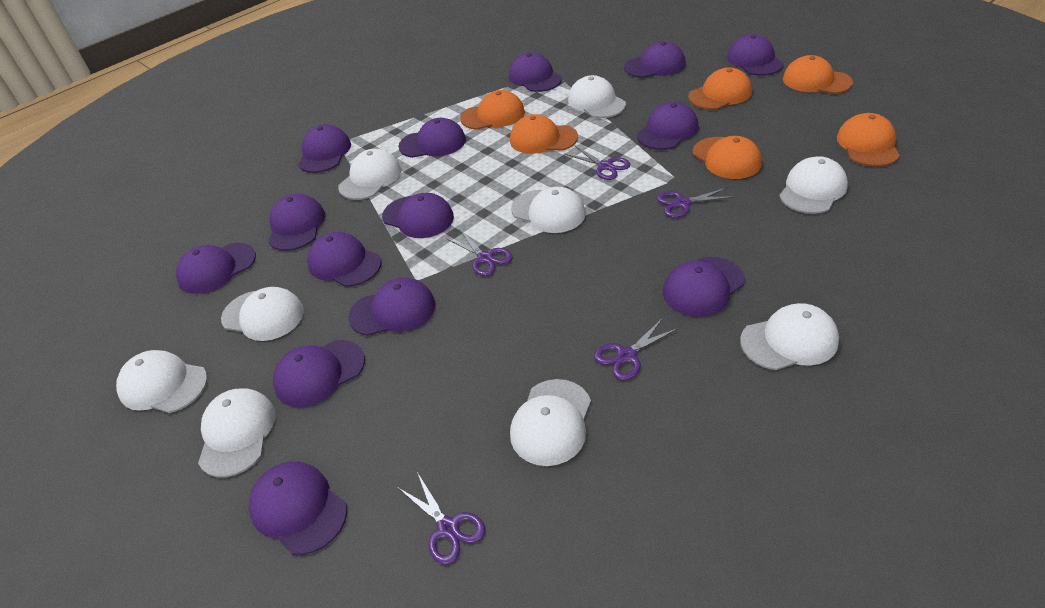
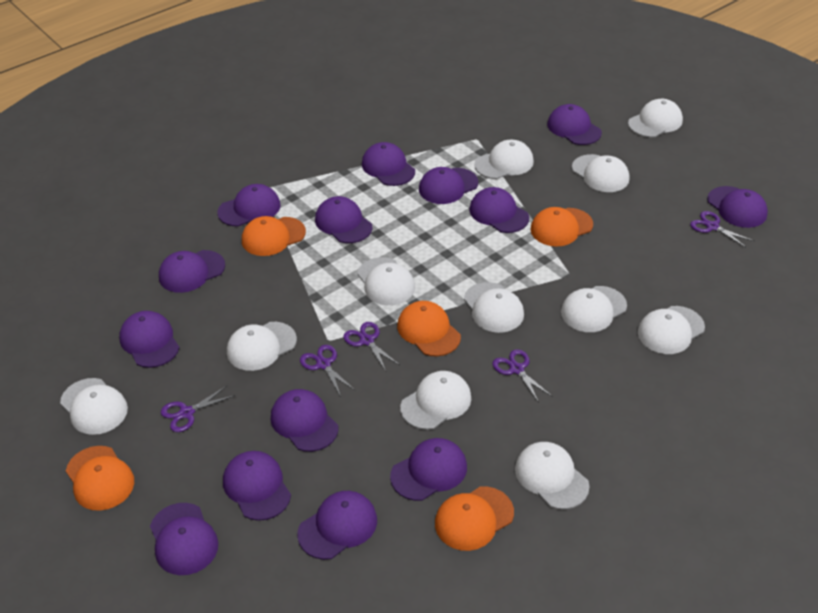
orange cap: 6 -> 5
white cap: 9 -> 11

